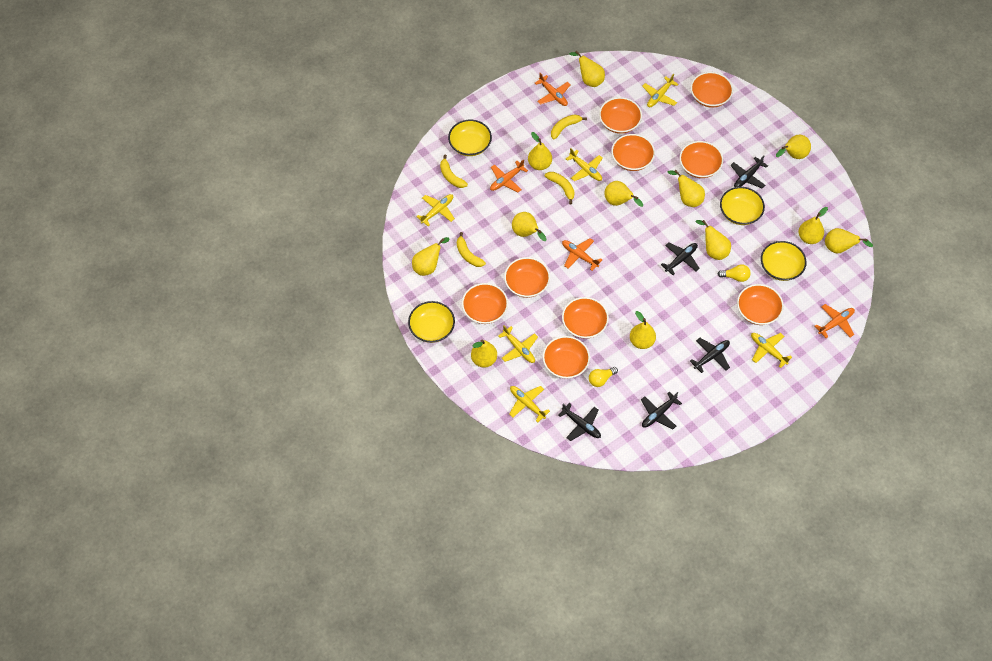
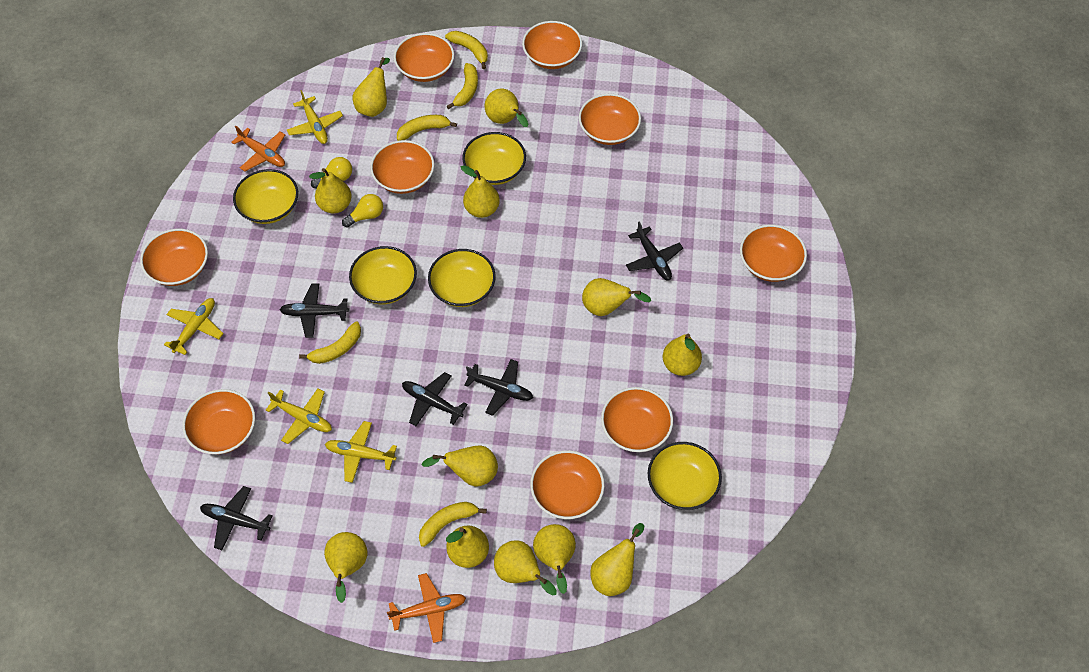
orange plane: 4 -> 2
yellow banana: 4 -> 5
yellow bowl: 4 -> 5
yellow plane: 6 -> 4

